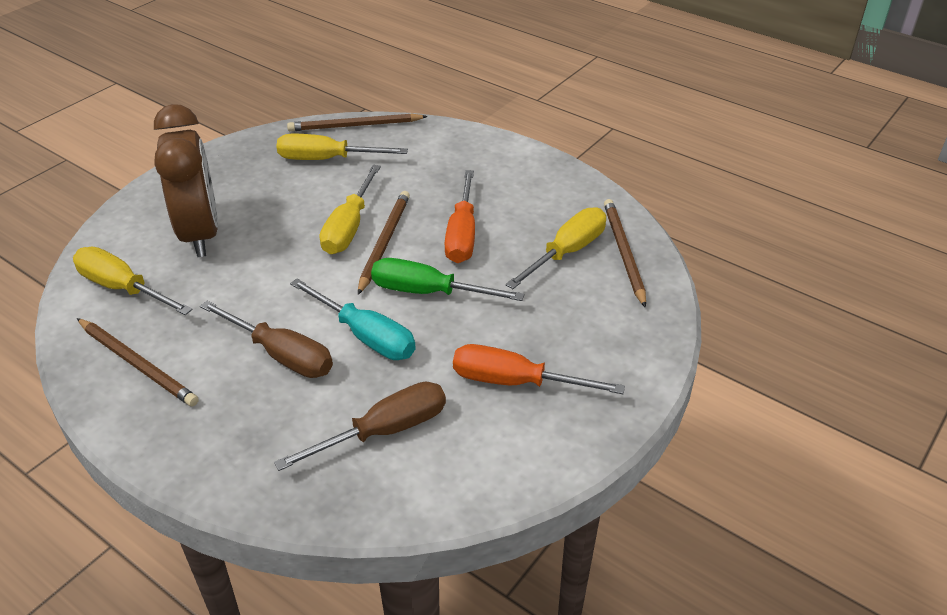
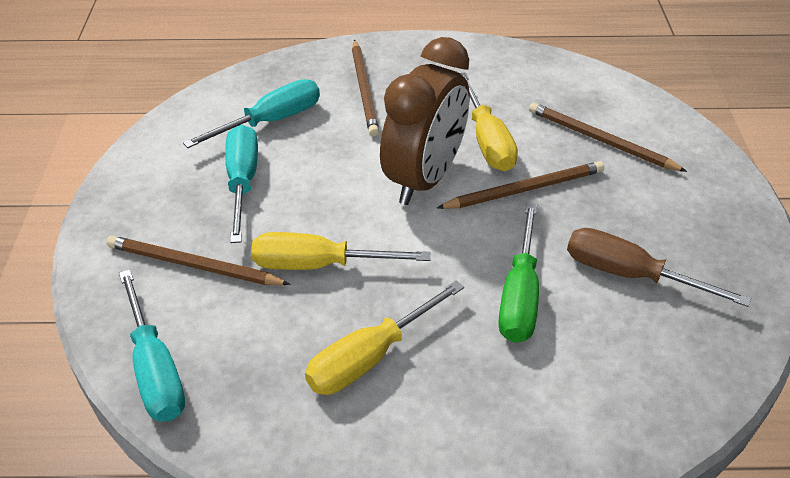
brown screwdriver: 2 -> 1
orange screwdriver: 2 -> 0
turquoise screwdriver: 1 -> 3
yellow screwdriver: 4 -> 3

